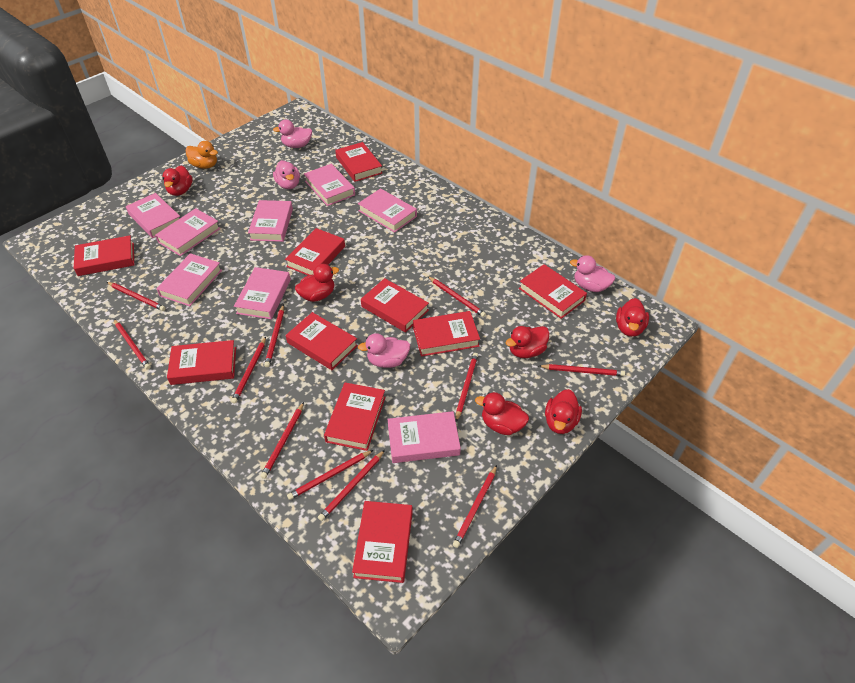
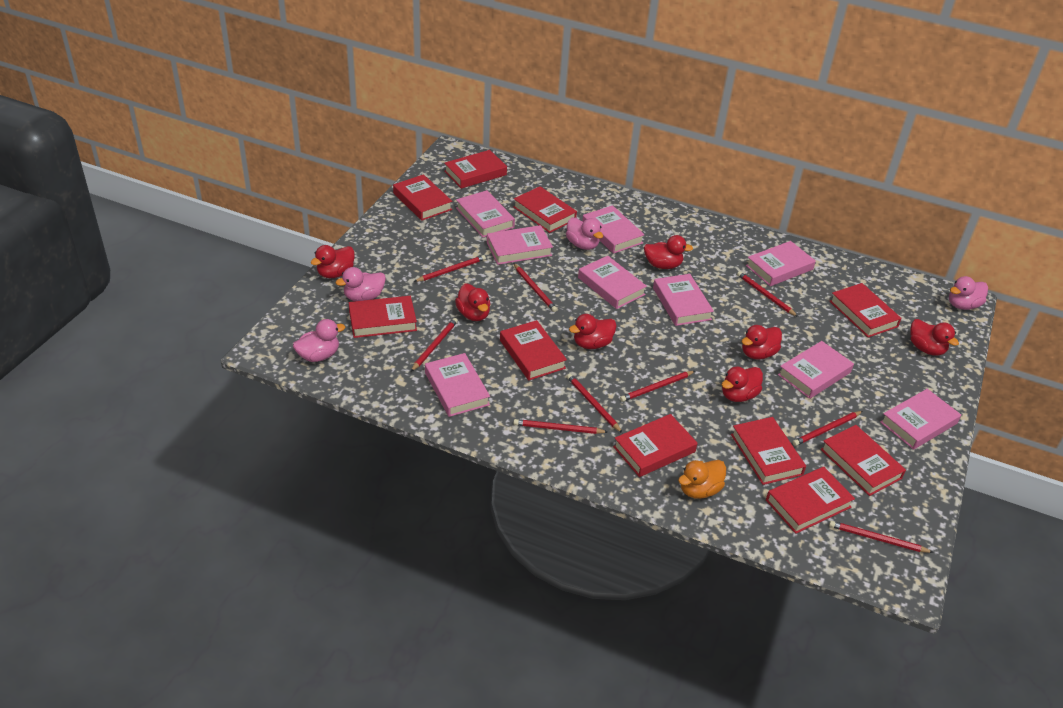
pink book: 8 -> 9
red duck: 6 -> 7
red pencil: 11 -> 9

